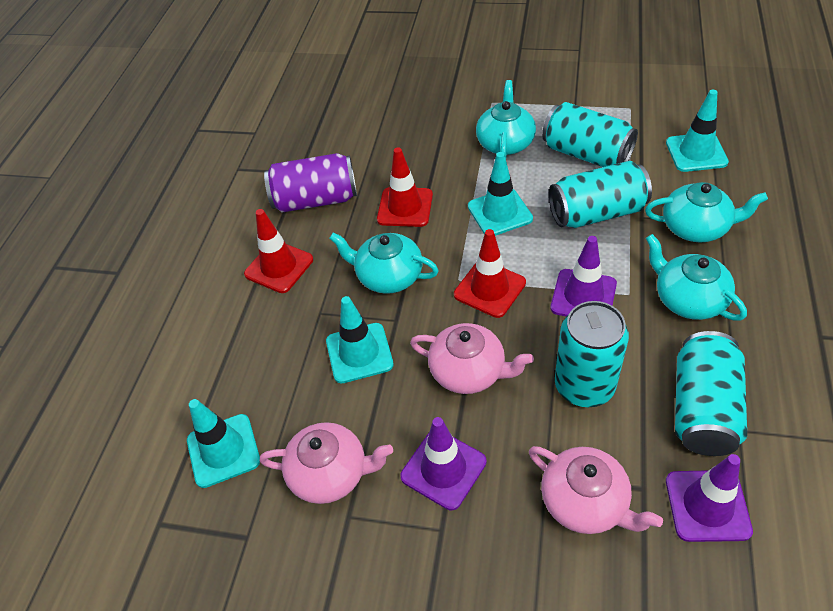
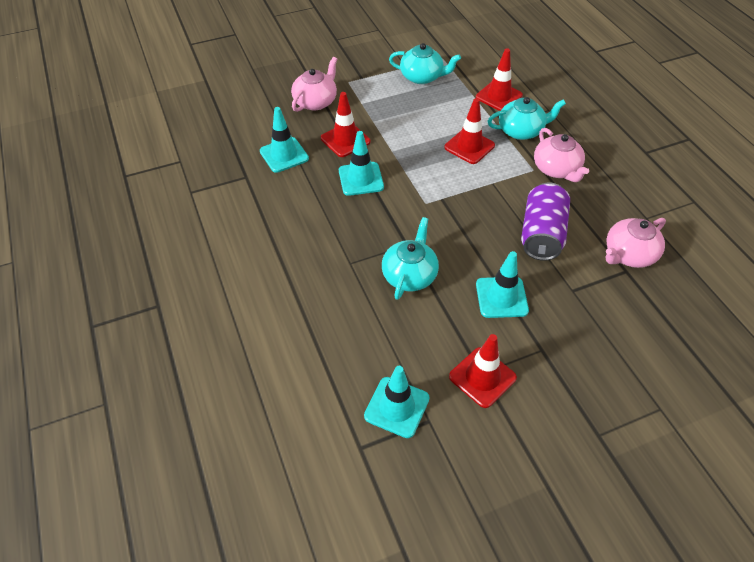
purple traffic cone: 3 -> 0
red traffic cone: 3 -> 4
turquoise can: 4 -> 0
turquoise teapot: 4 -> 3

